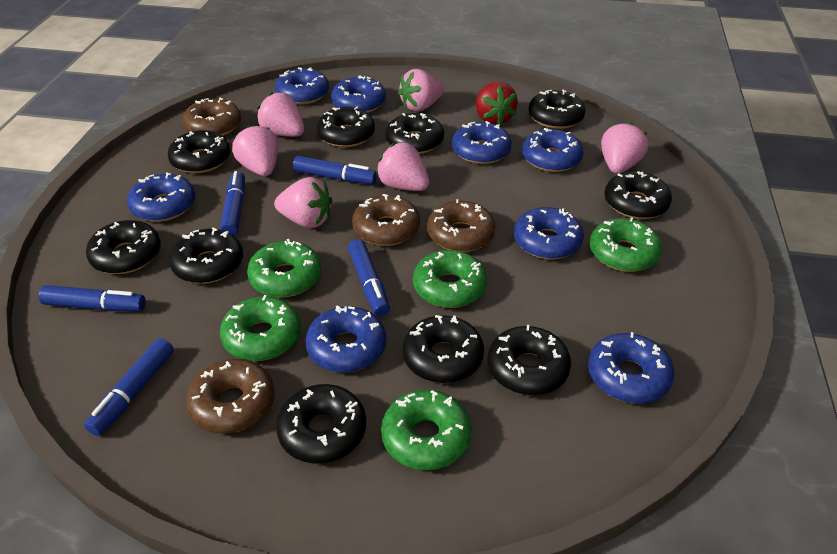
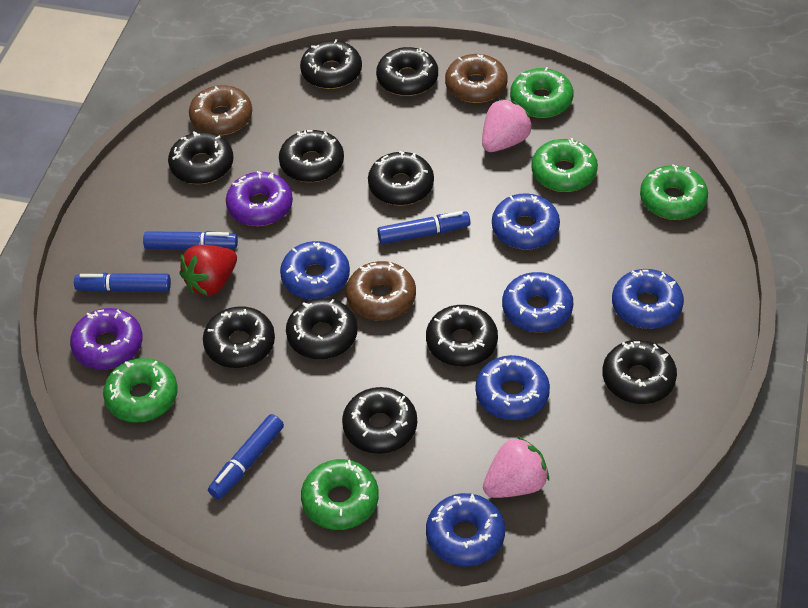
blue donut: 8 -> 6
blue marker: 5 -> 4
brown donut: 4 -> 3
pink strawberry: 6 -> 2
purple donut: 0 -> 2

